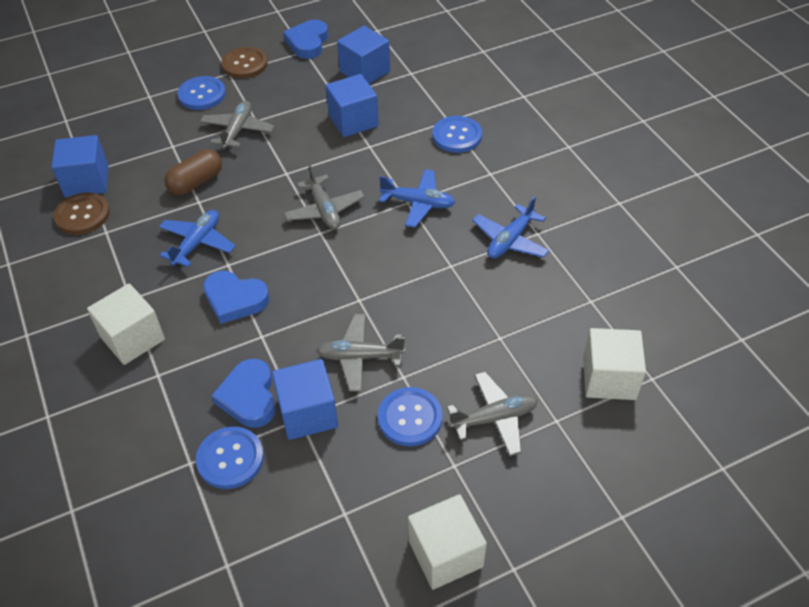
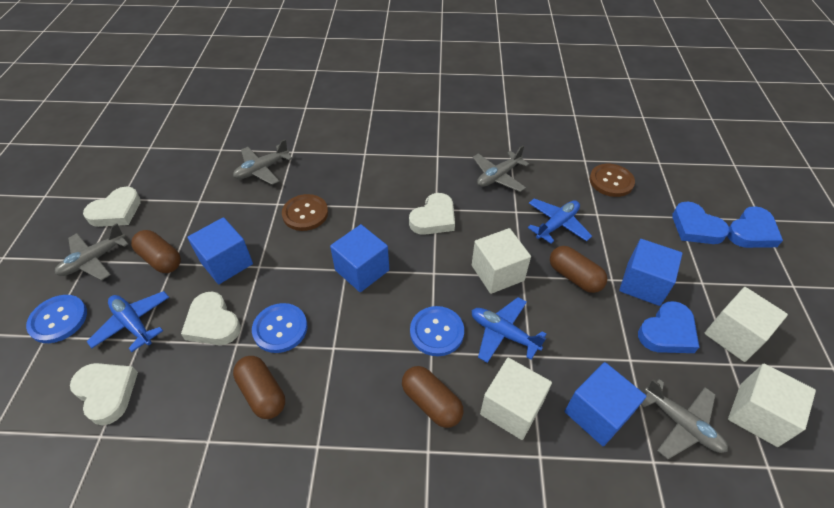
blue button: 4 -> 3
brown capsule: 1 -> 4
white cube: 3 -> 4
white heart: 0 -> 4

